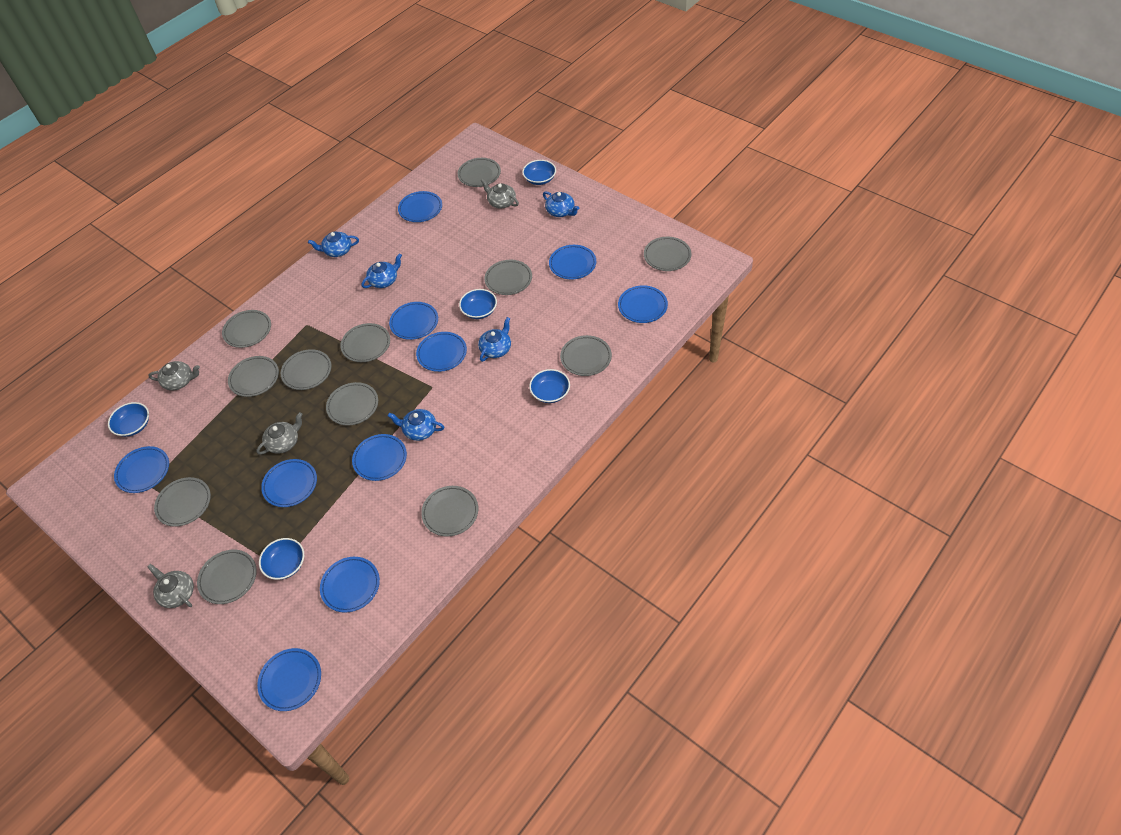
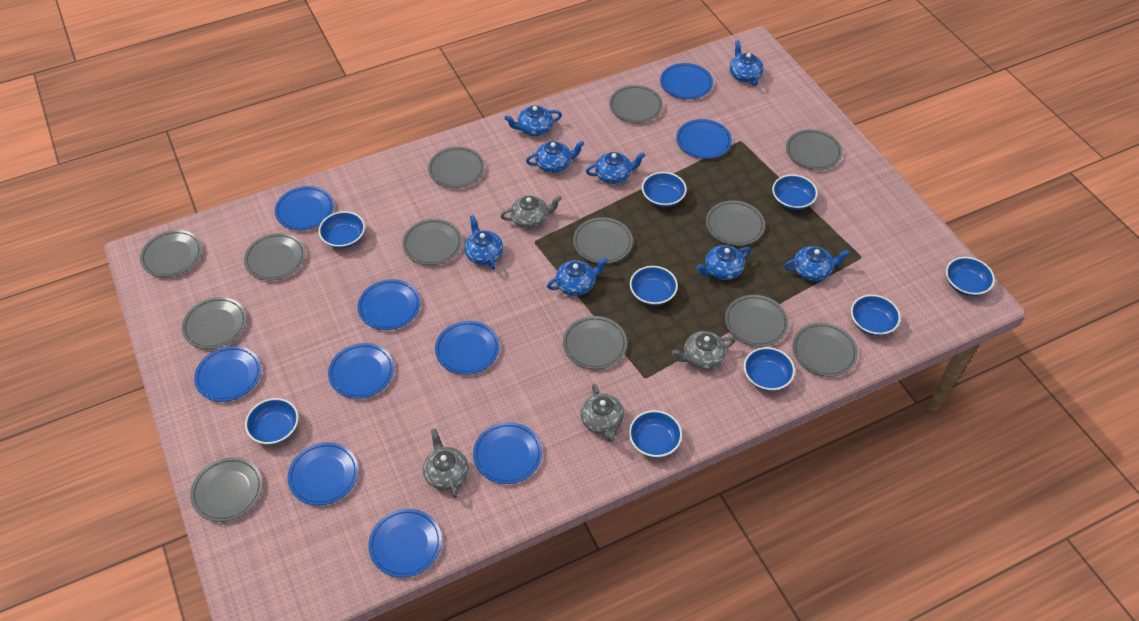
blue bowl: 5 -> 9
blue teapot: 5 -> 8
grey plate: 12 -> 13

